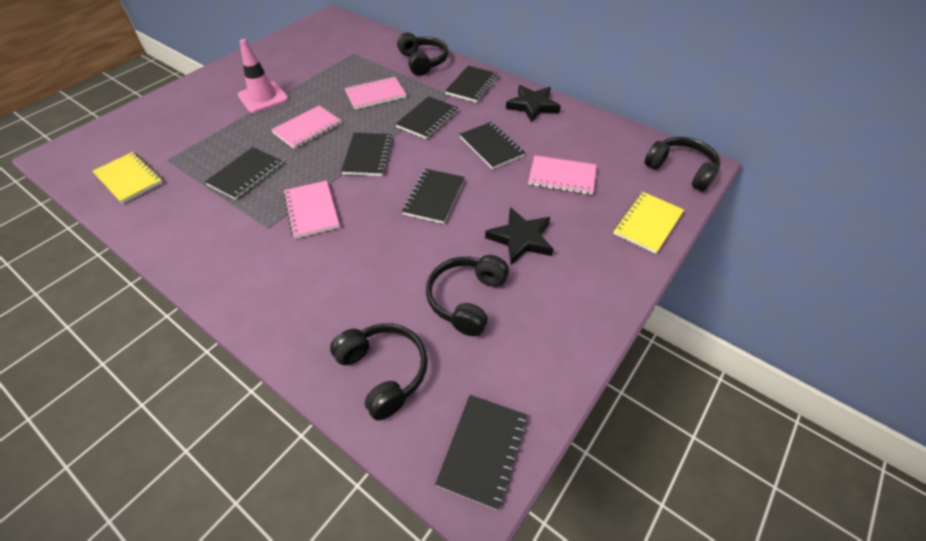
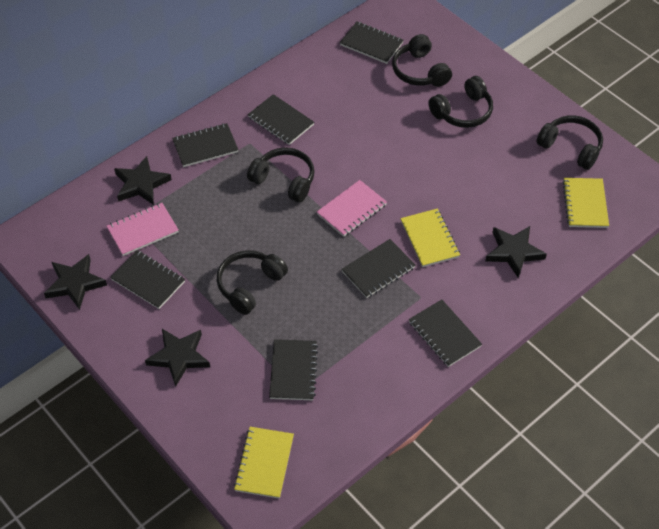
black headphones: 4 -> 5
black star: 2 -> 4
pink notebook: 4 -> 2
pink traffic cone: 1 -> 0
yellow notebook: 2 -> 3

